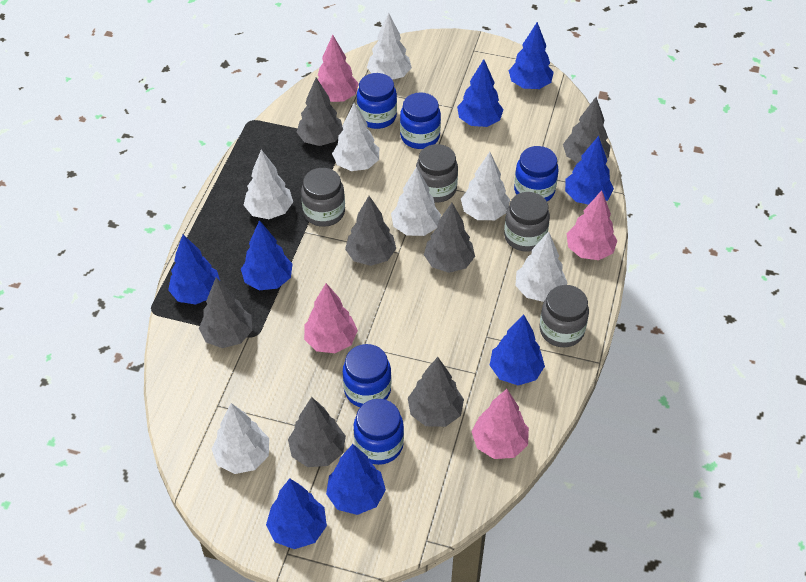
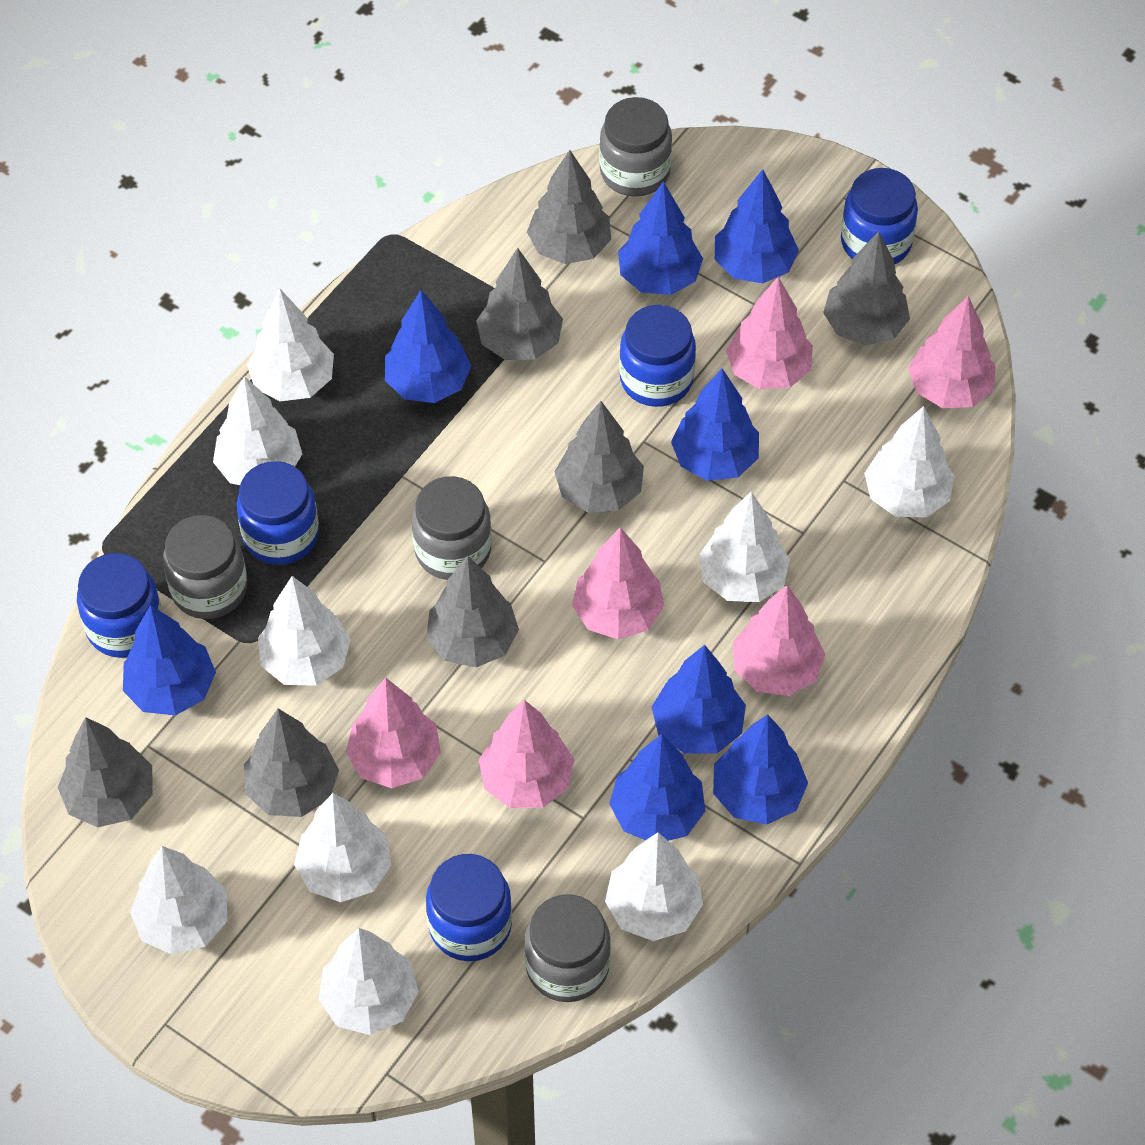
pink tree: 4 -> 6
white tree: 7 -> 9

